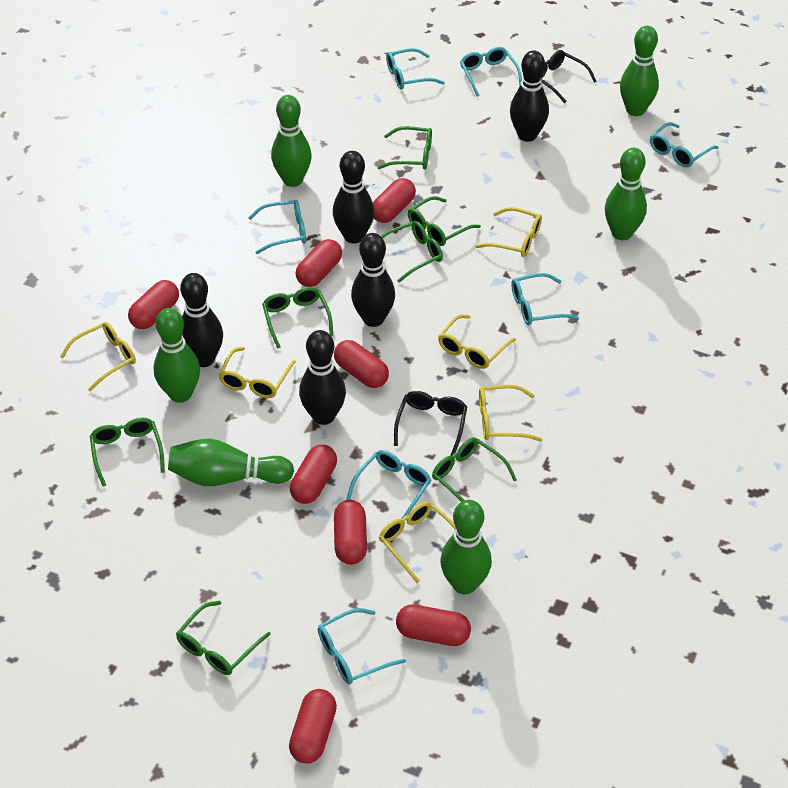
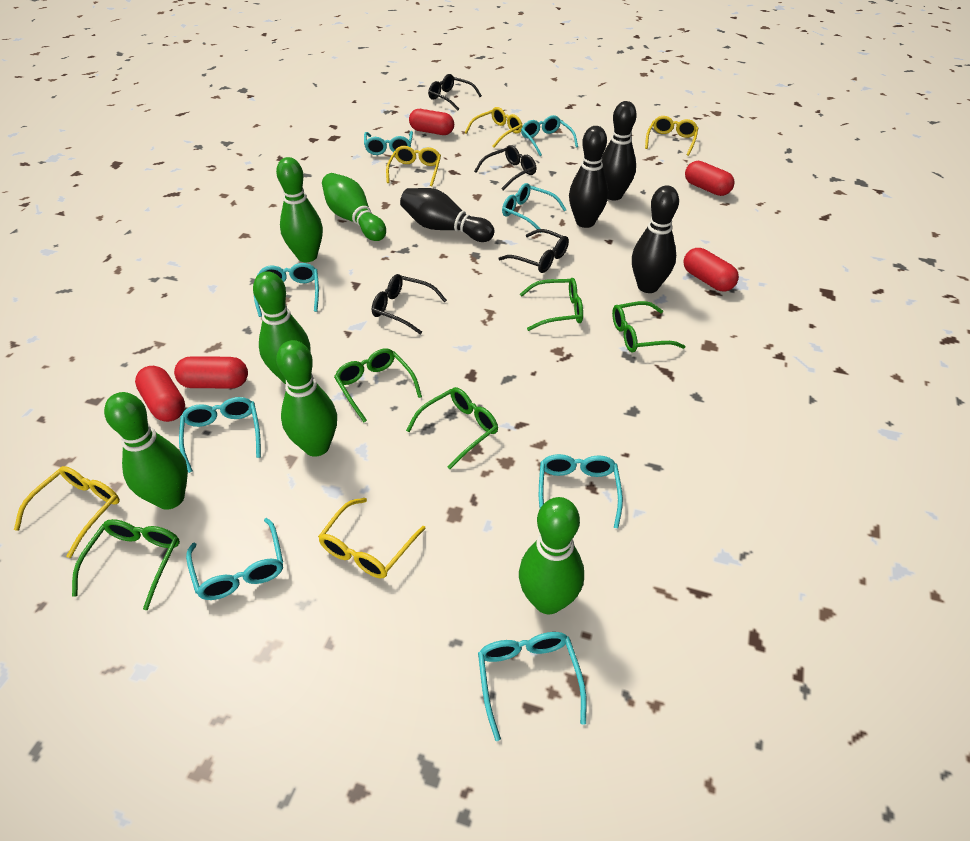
black bowling pin: 5 -> 4
black glasses: 2 -> 4
green glasses: 7 -> 5
red capsule: 8 -> 5
turquoise glasses: 7 -> 8
yellow glasses: 6 -> 5

